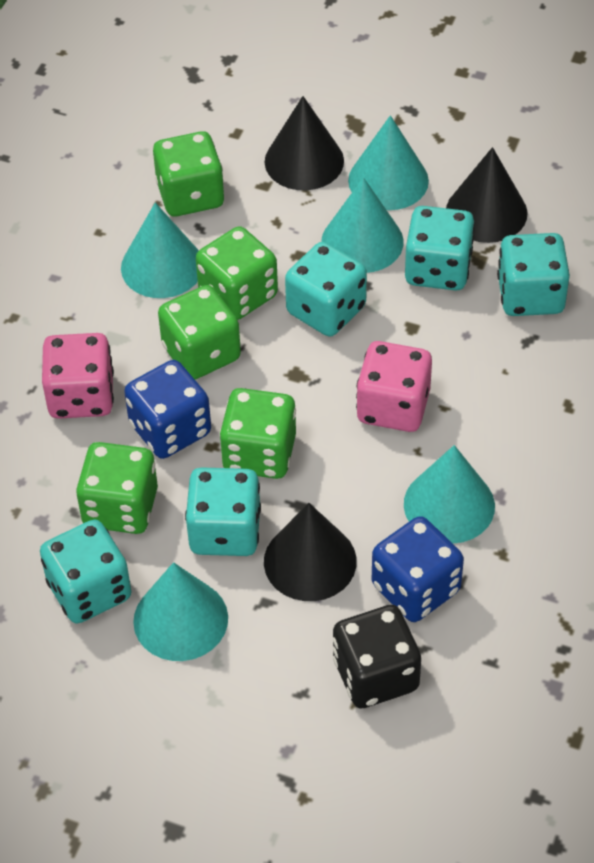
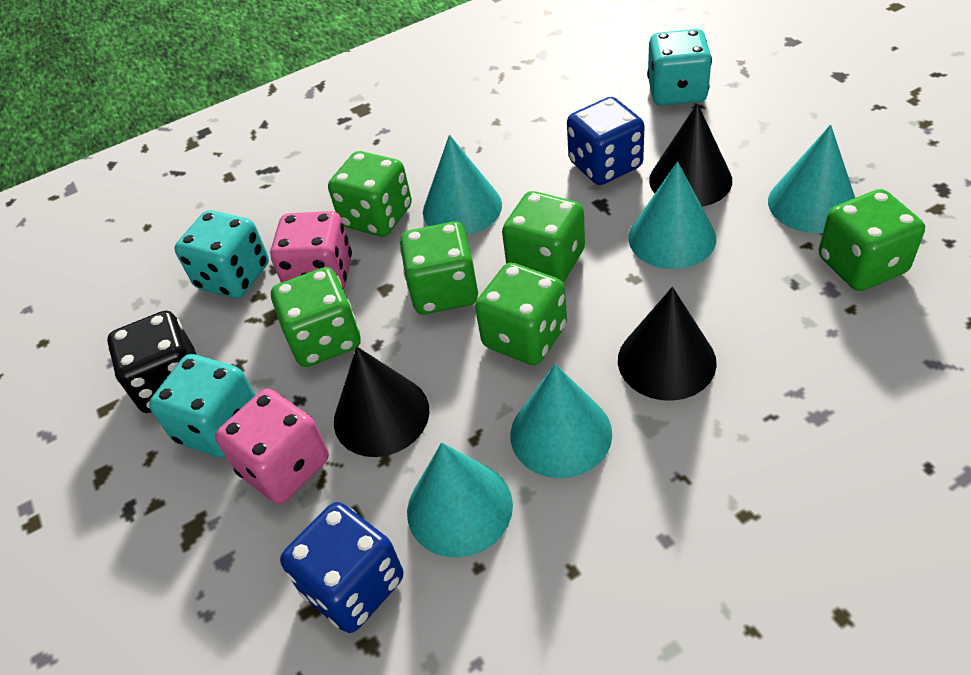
green dice: 5 -> 6
turquoise dice: 5 -> 3

